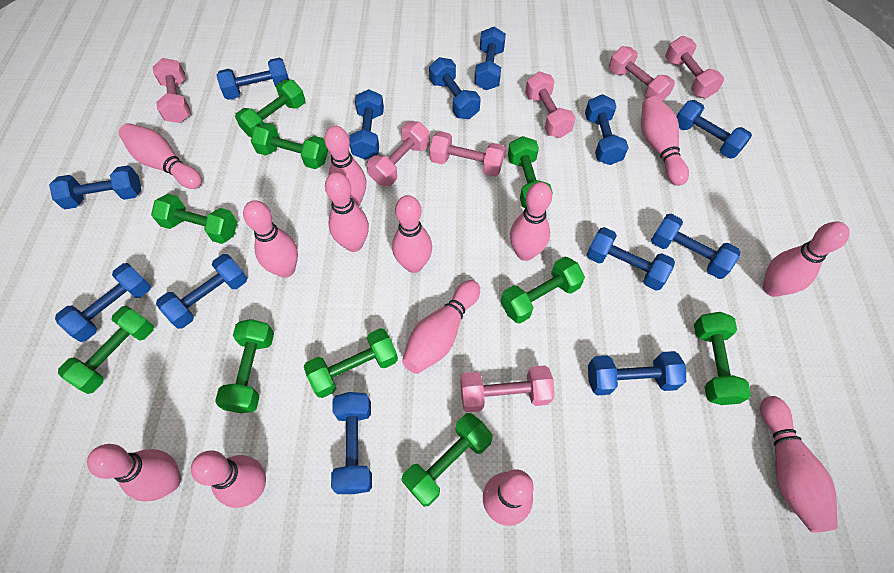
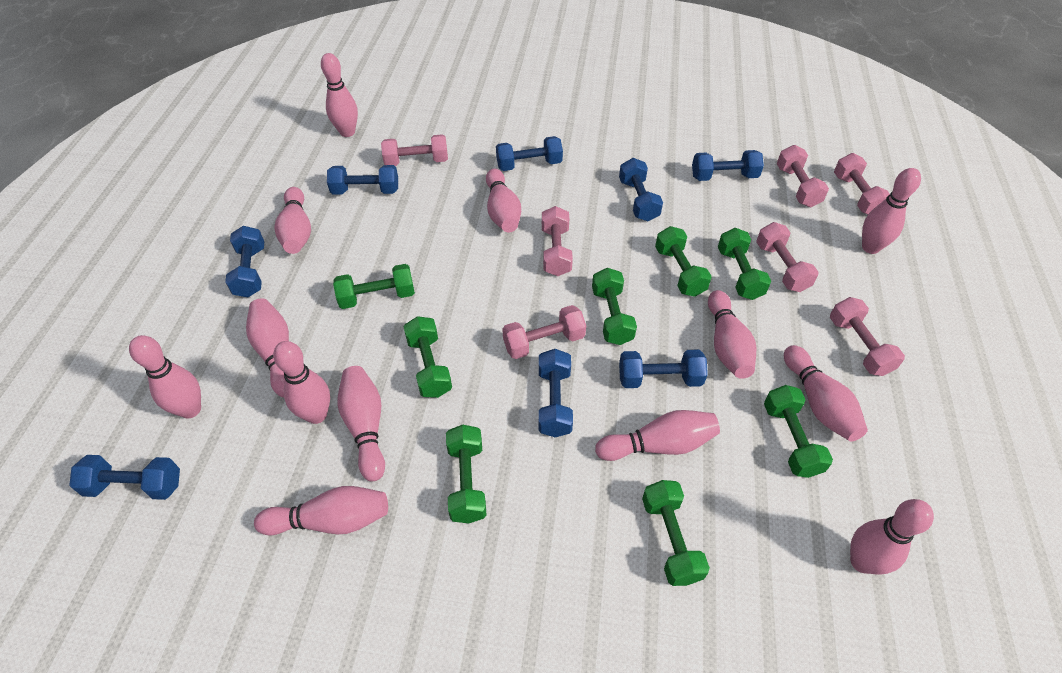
blue dumbbell: 13 -> 8
green dumbbell: 10 -> 8

